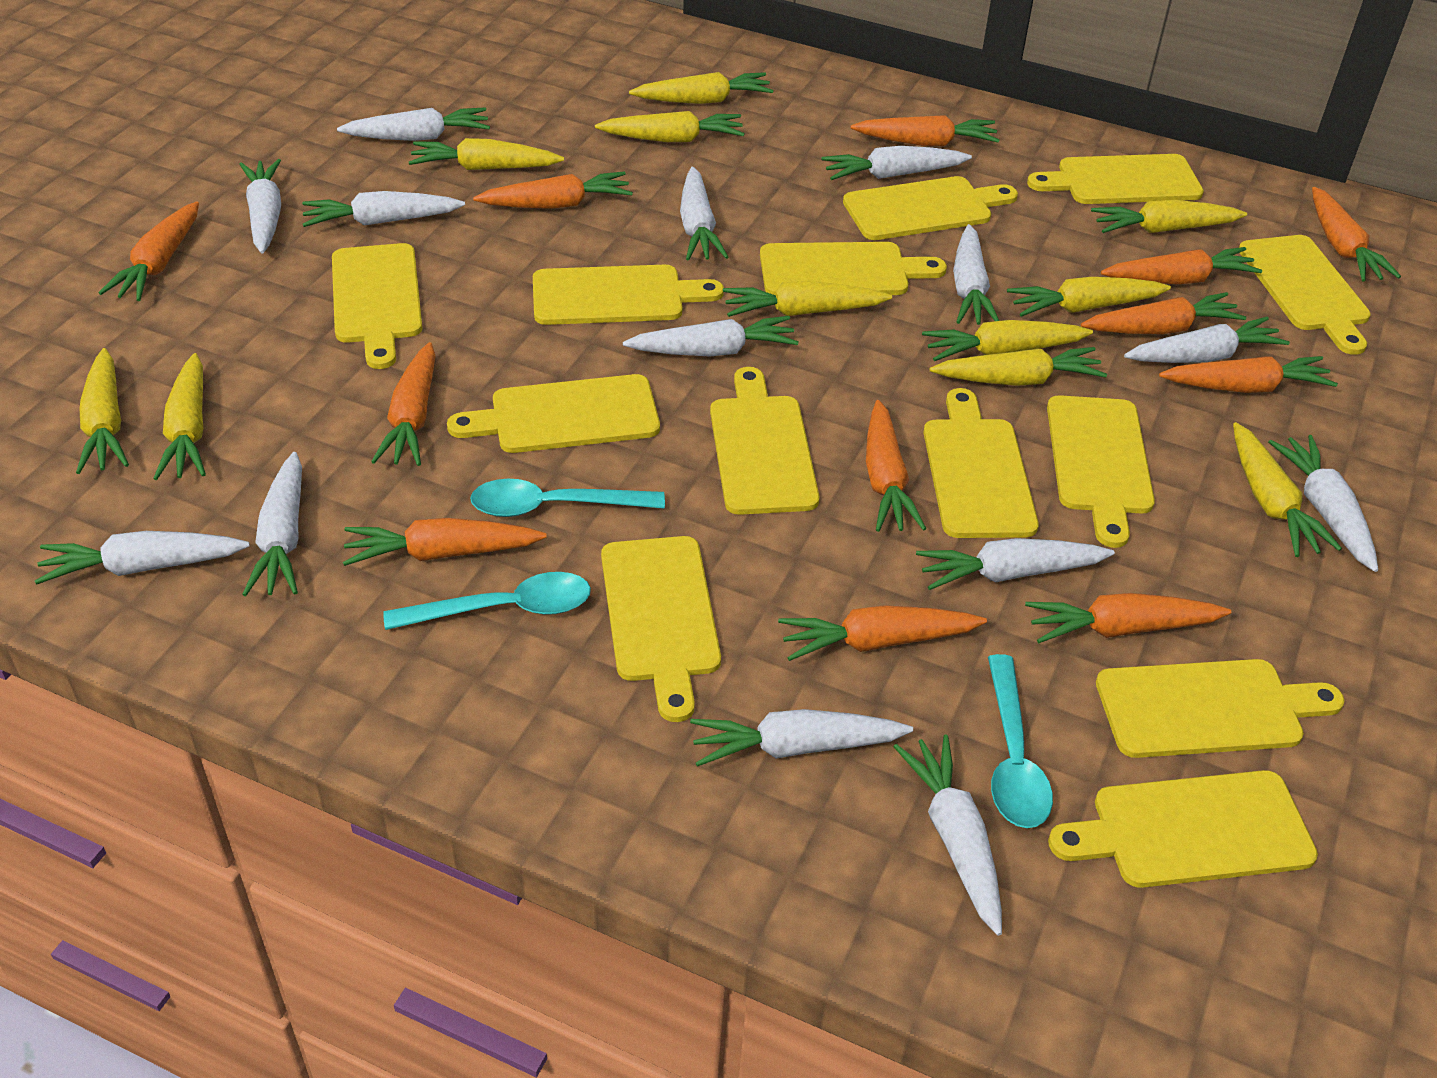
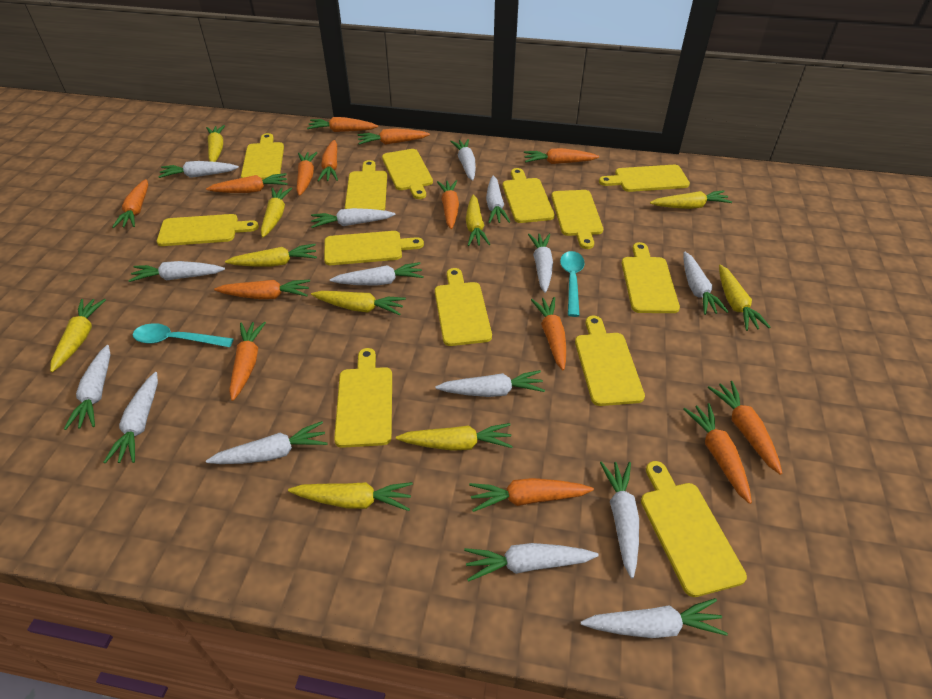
orange carrot: 12 -> 14
turquoise spoon: 3 -> 2
white carrot: 14 -> 15
yellow carrot: 11 -> 10

